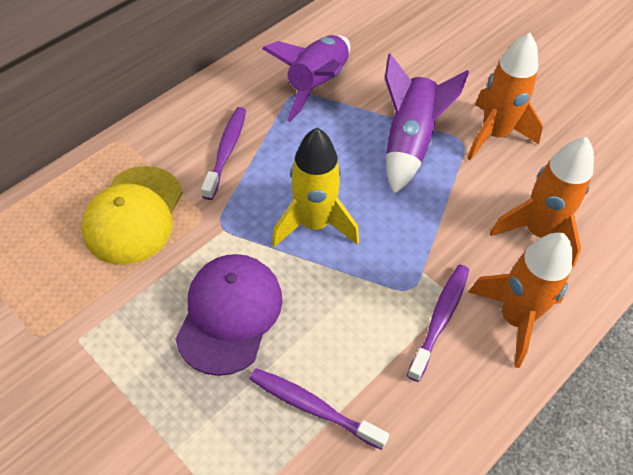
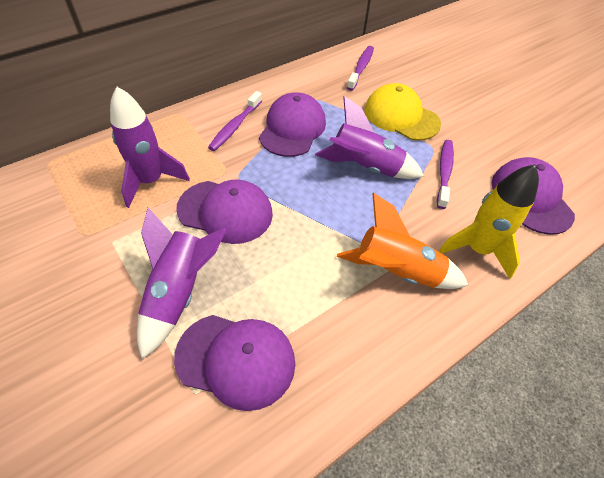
orange rocket: 3 -> 1
purple cap: 1 -> 4
purple rocket: 2 -> 3

